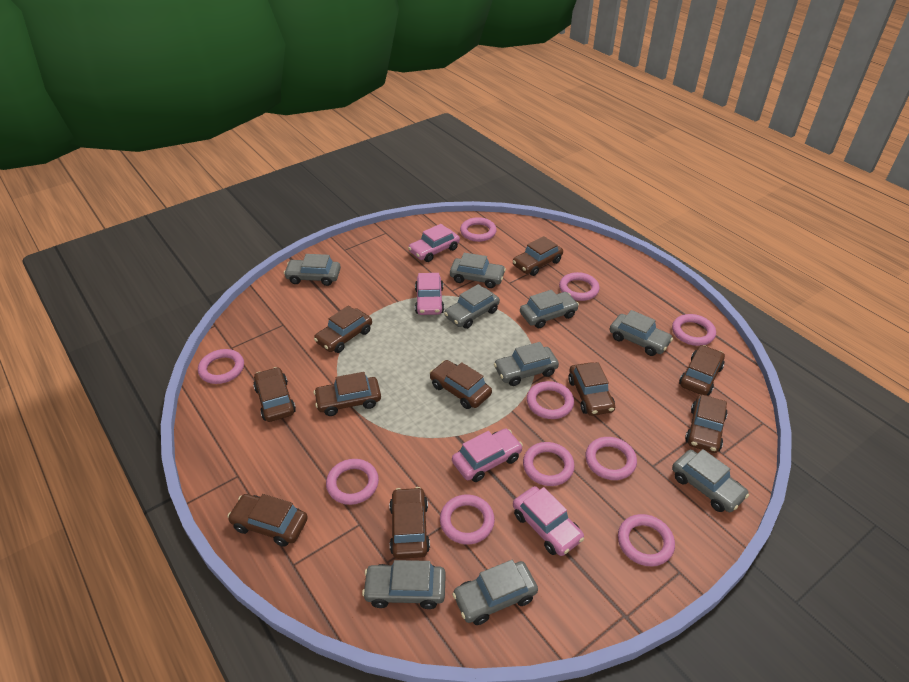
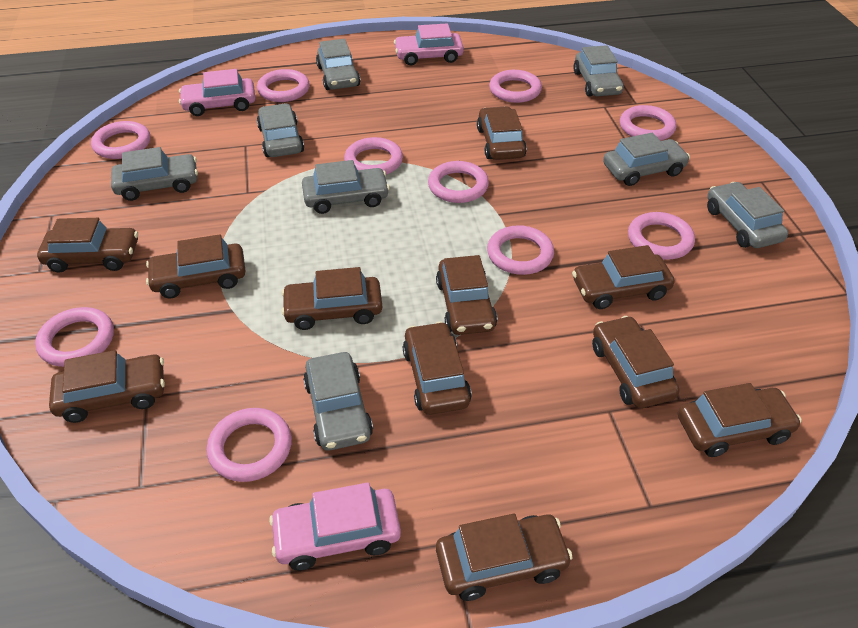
brown car: 10 -> 11
grey car: 9 -> 8
pink car: 4 -> 3

